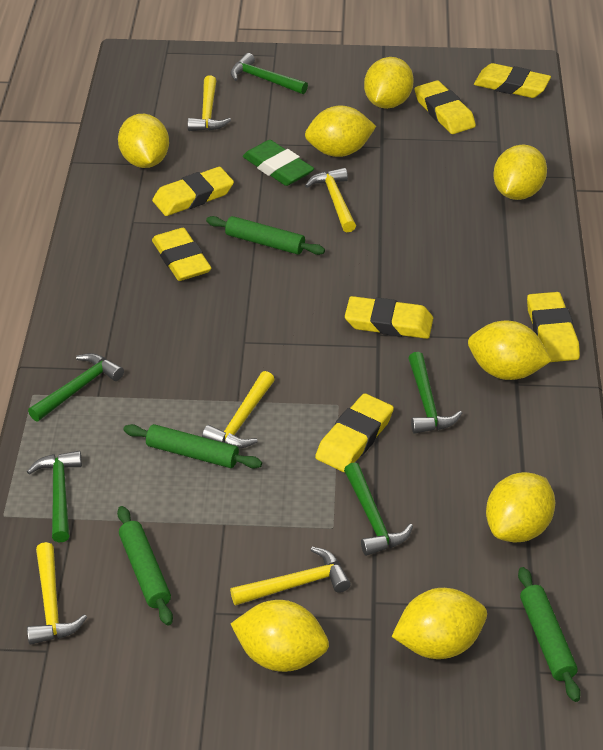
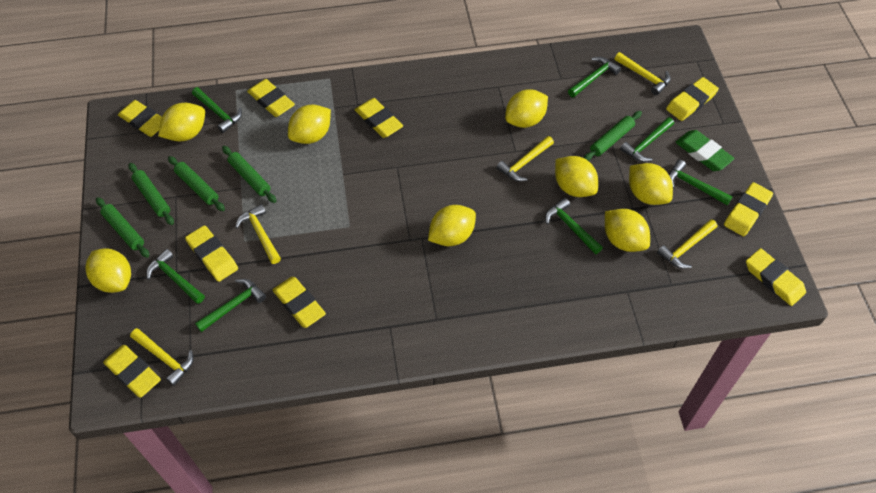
green hammer: 5 -> 7
green rolling pin: 4 -> 5
yellow eraser: 7 -> 9

